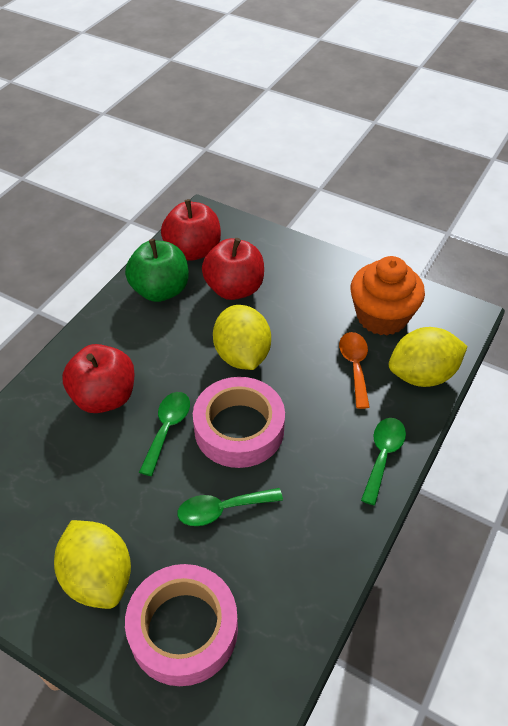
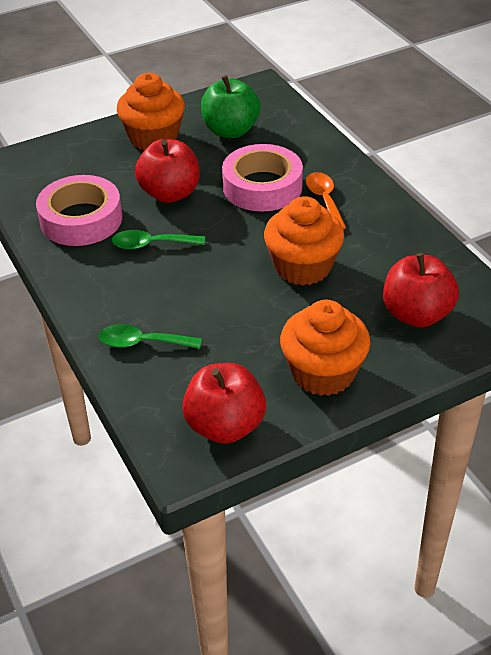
green spoon: 3 -> 2
orange cupcake: 1 -> 3
yellow lemon: 3 -> 0

